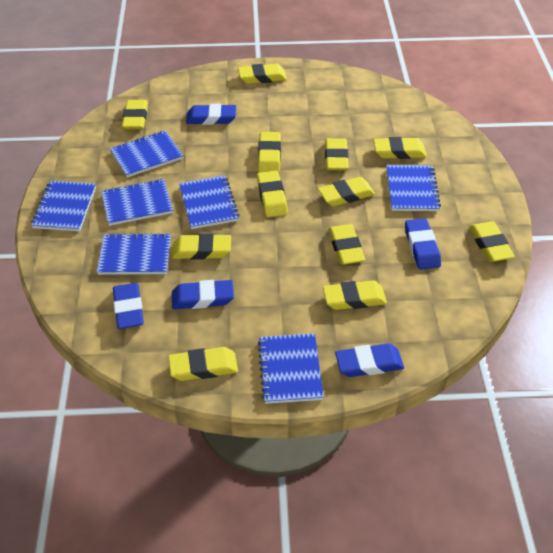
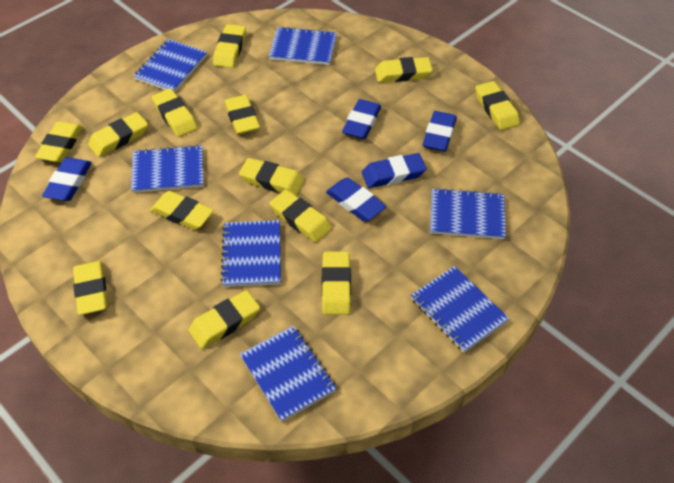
yellow eraser: 12 -> 13

